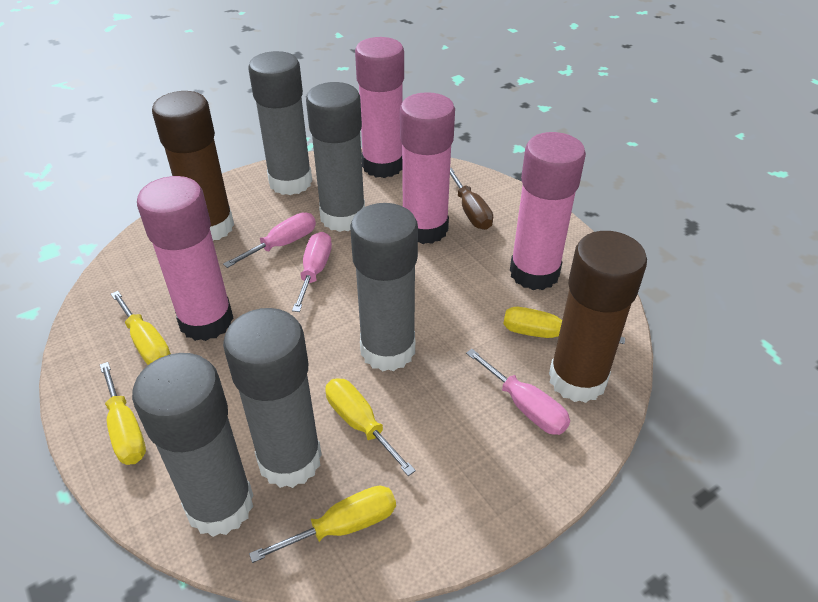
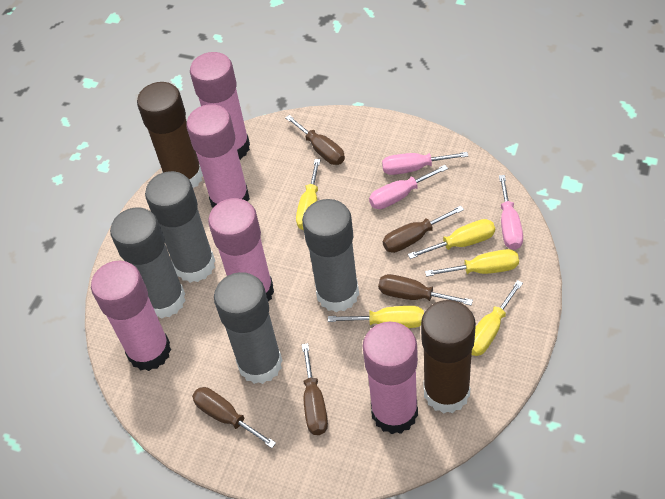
brown screwdriver: 1 -> 5
grey glue stick: 5 -> 4
pink glue stick: 4 -> 5

